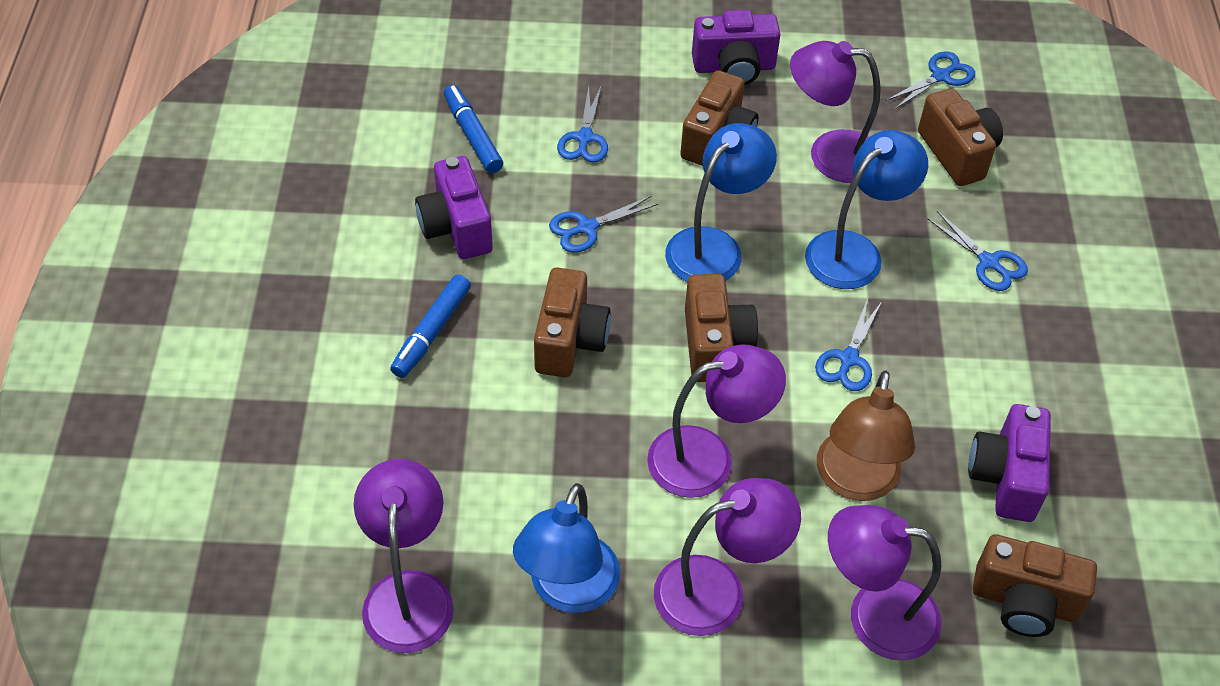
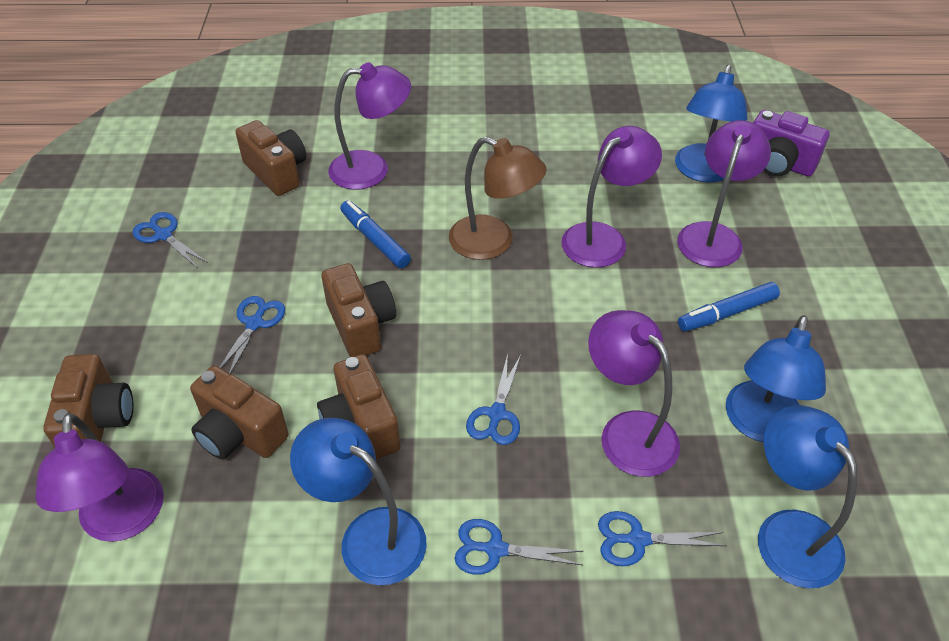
blue lamp: 3 -> 4
purple camera: 3 -> 1

